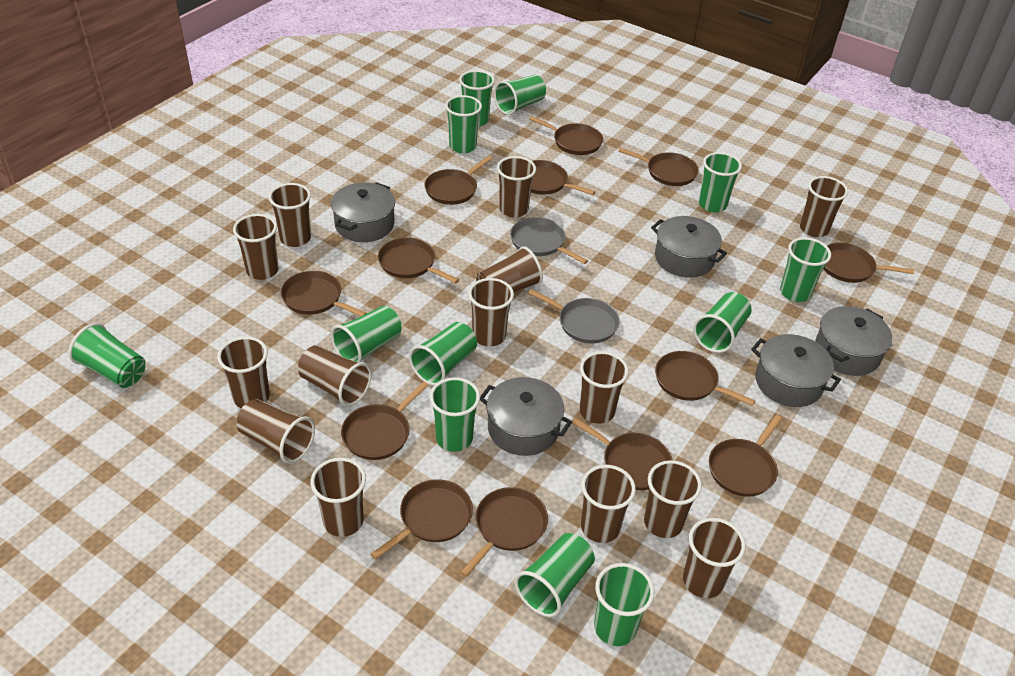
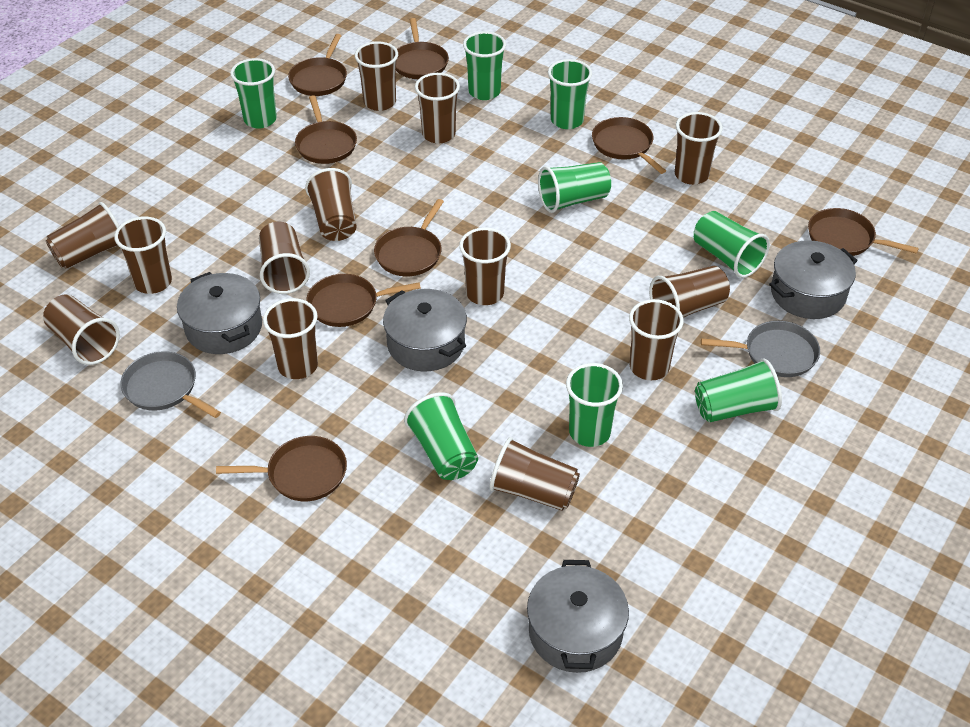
brown cup: 14 -> 13
brown pan: 13 -> 8
green cup: 12 -> 8
grey pot: 5 -> 4

